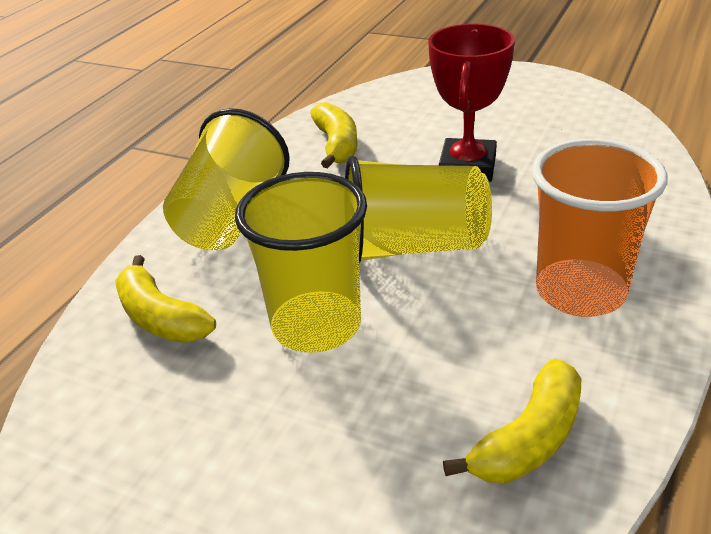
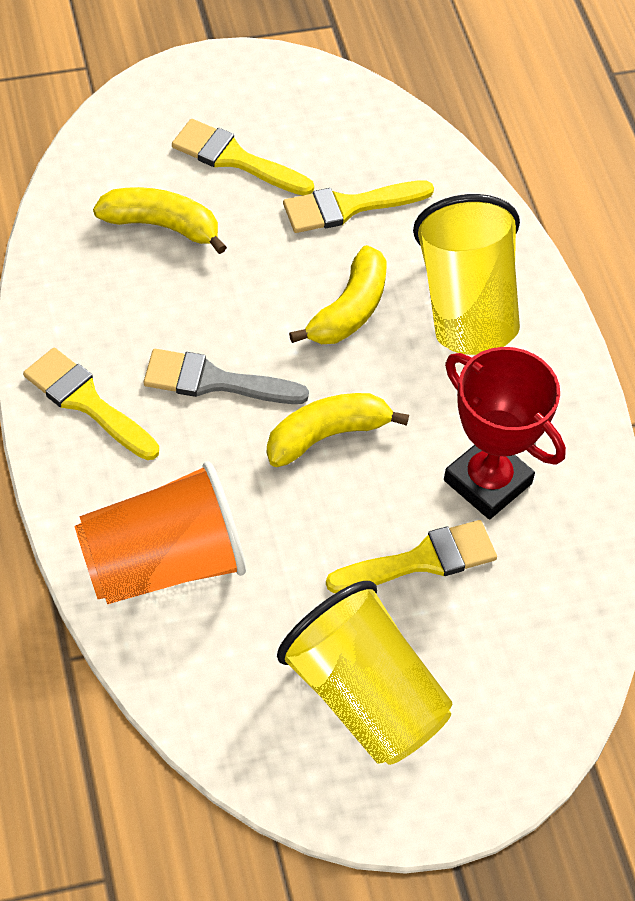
grey brush: 0 -> 1
yellow brush: 0 -> 4
yellow cup: 3 -> 2

